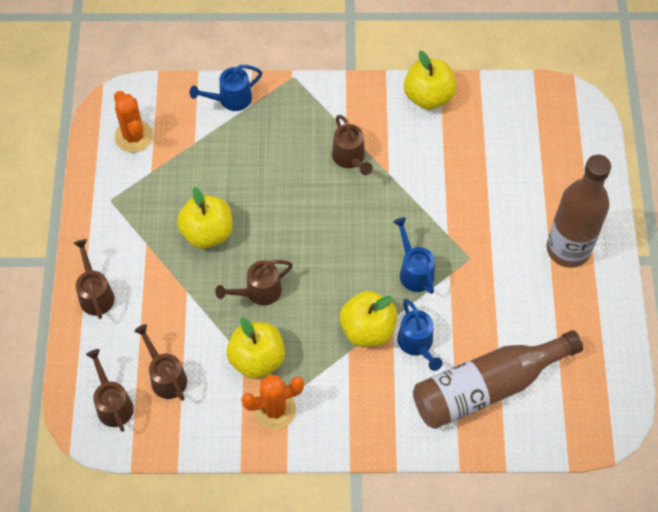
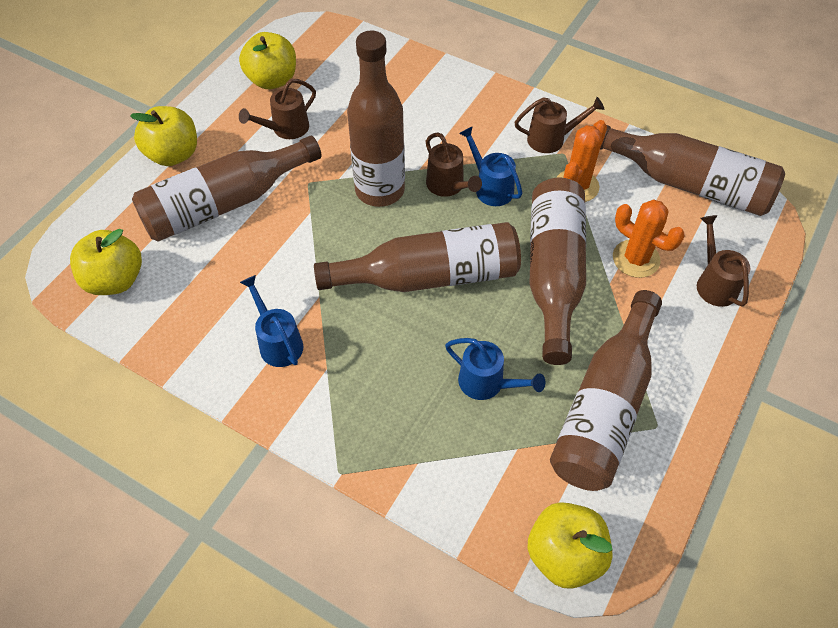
brown bottle: 2 -> 6
brown watering can: 5 -> 4

